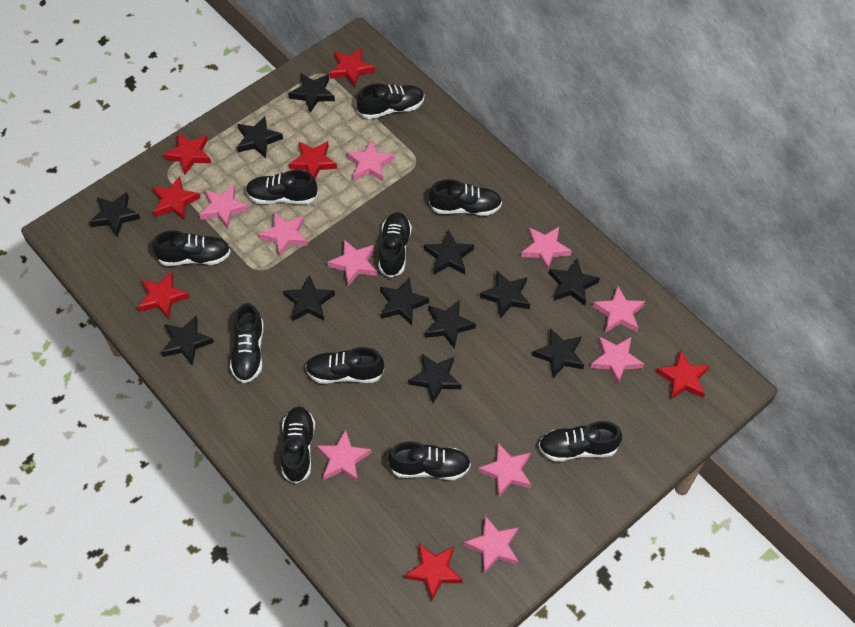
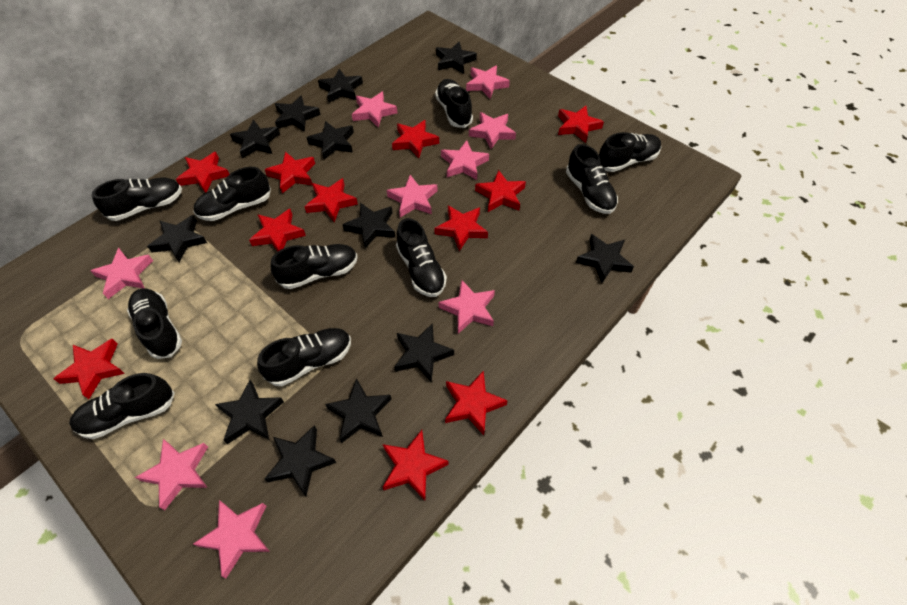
pink star: 10 -> 9
red star: 7 -> 11

